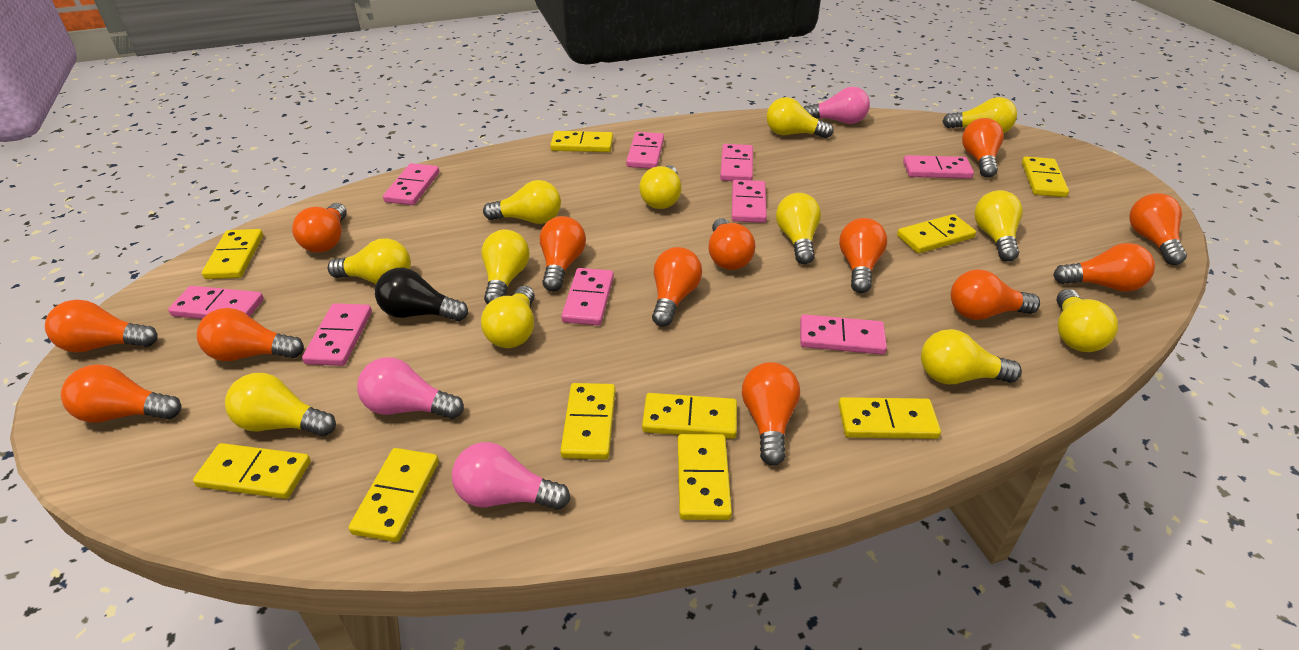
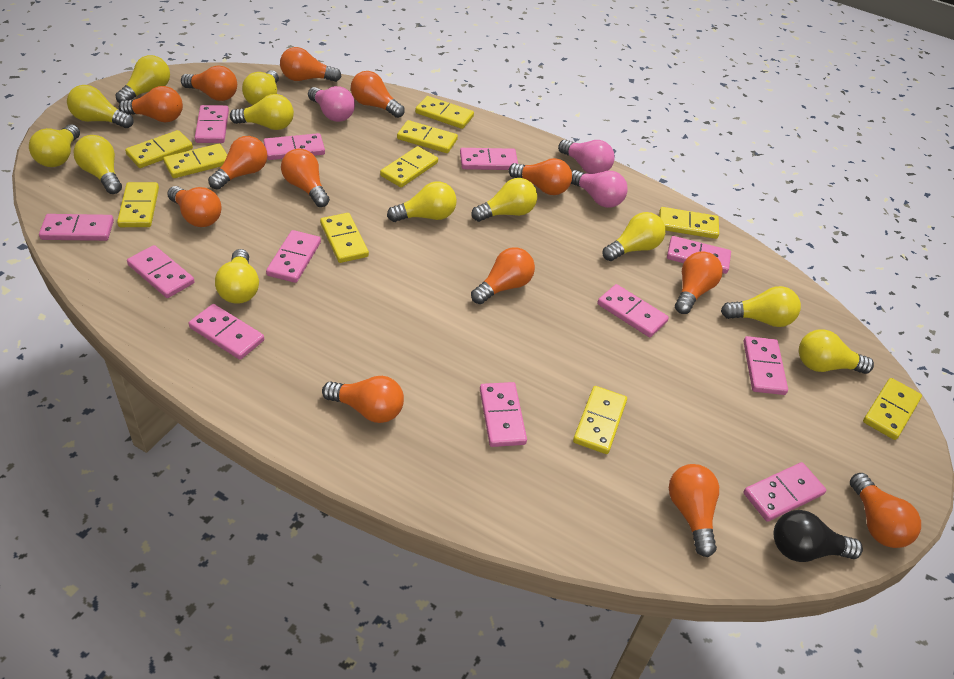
pink domino: 9 -> 12

